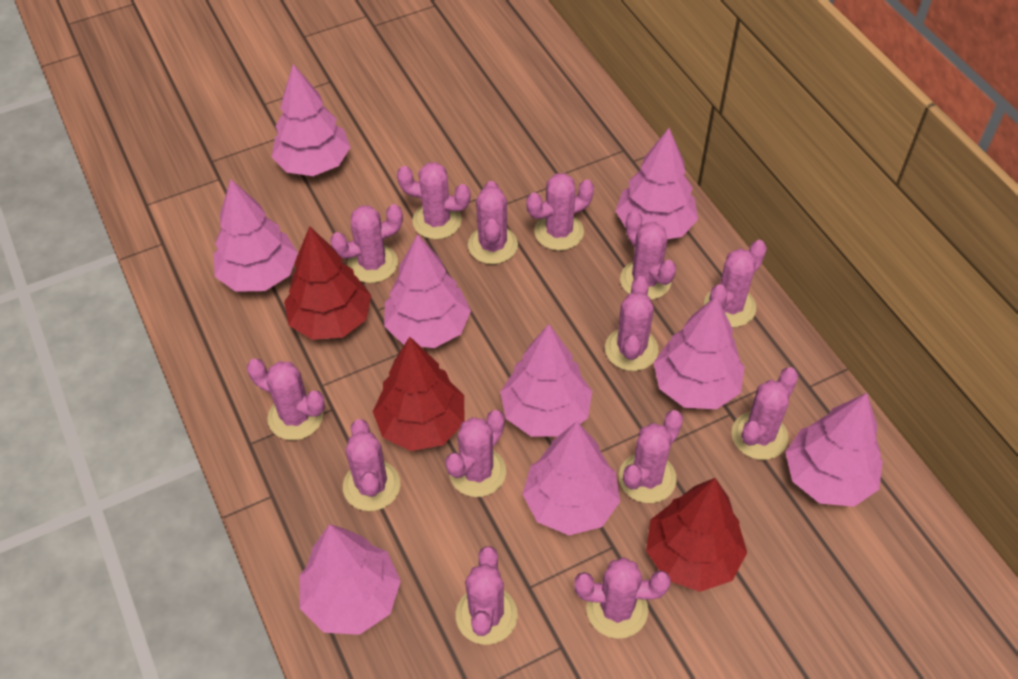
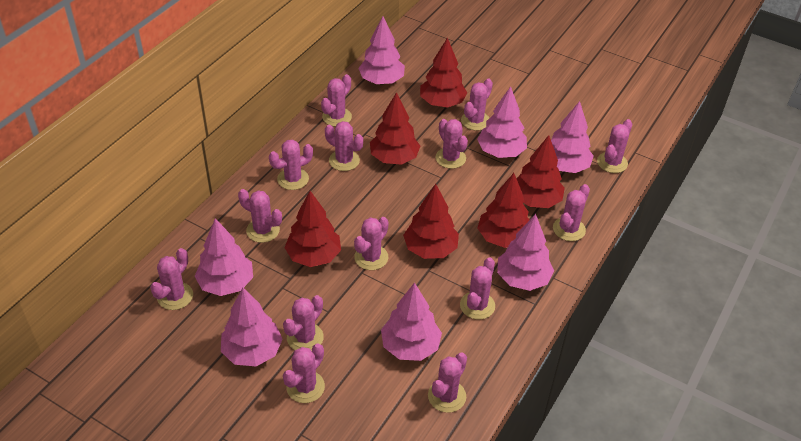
pink tree: 9 -> 7
red tree: 3 -> 6

